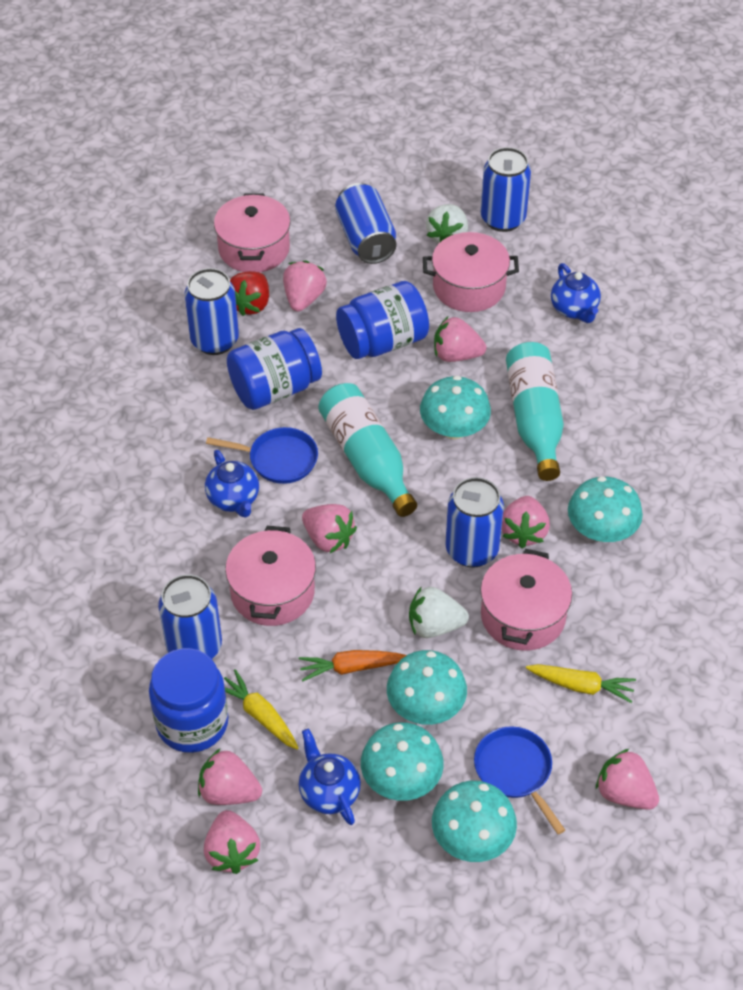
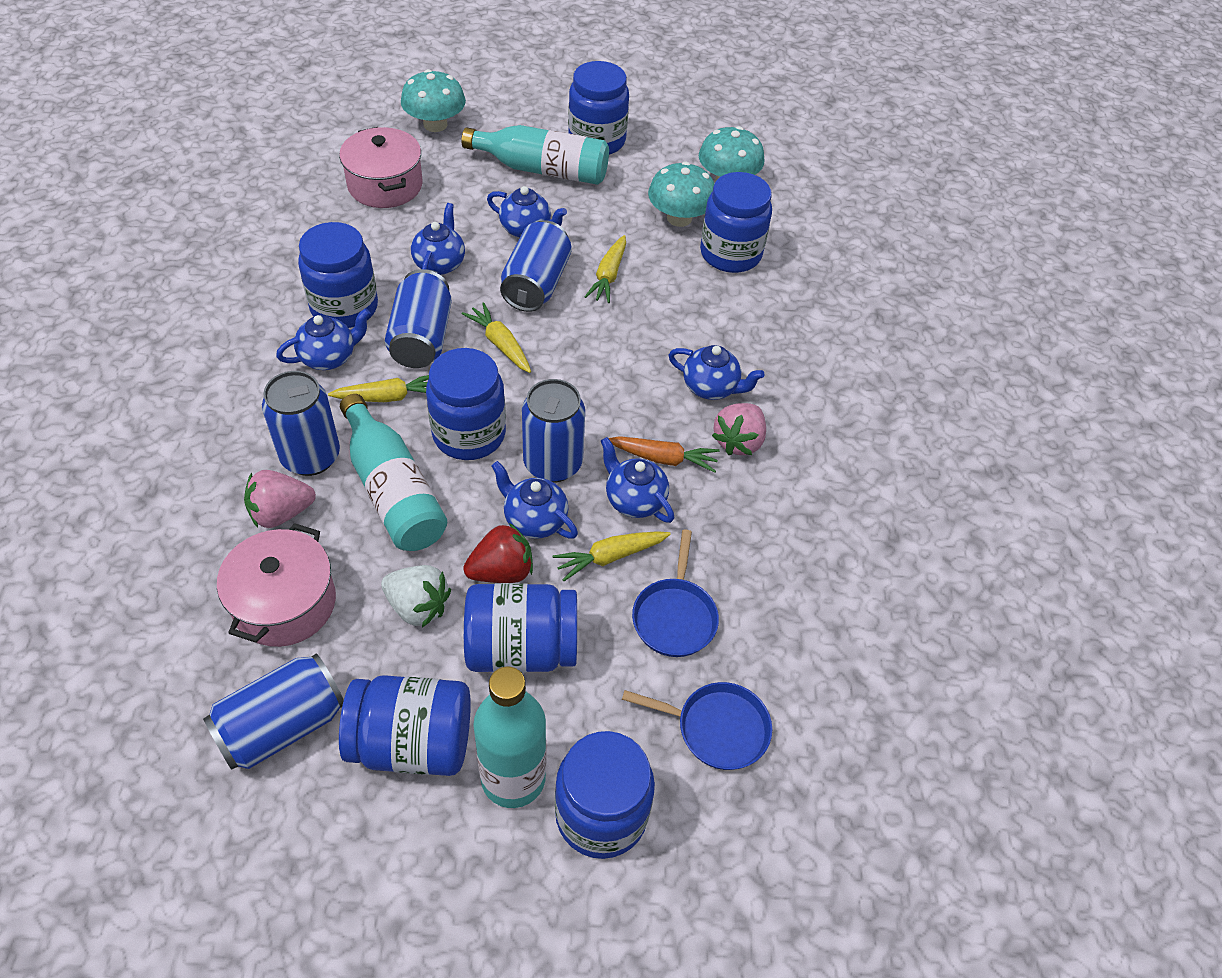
blue jar: 3 -> 7
blue teapot: 3 -> 6
pink pot: 4 -> 2
pink strawberry: 7 -> 2
turquoise bottle: 2 -> 3
turquoise mushroom: 5 -> 3
white strawberry: 2 -> 1
yellow carrot: 2 -> 4

